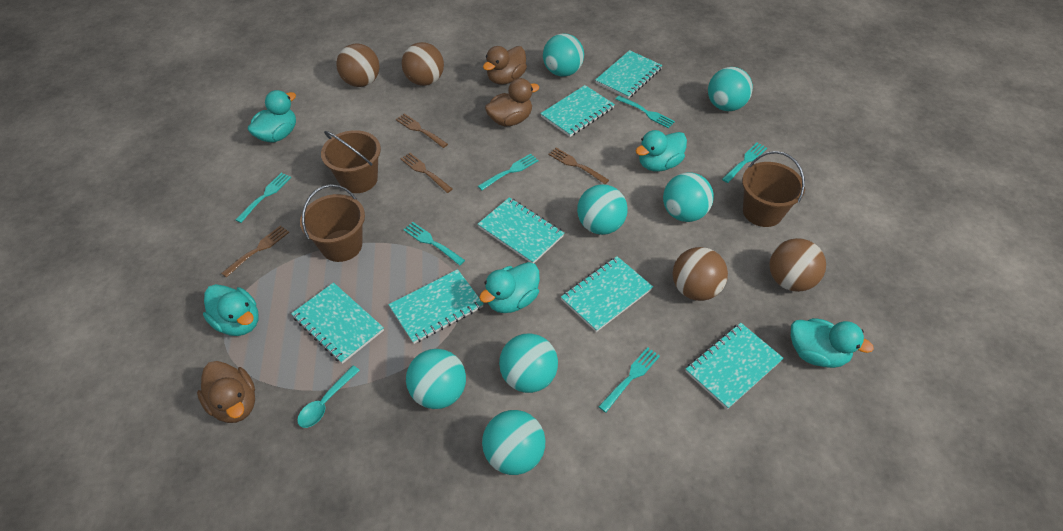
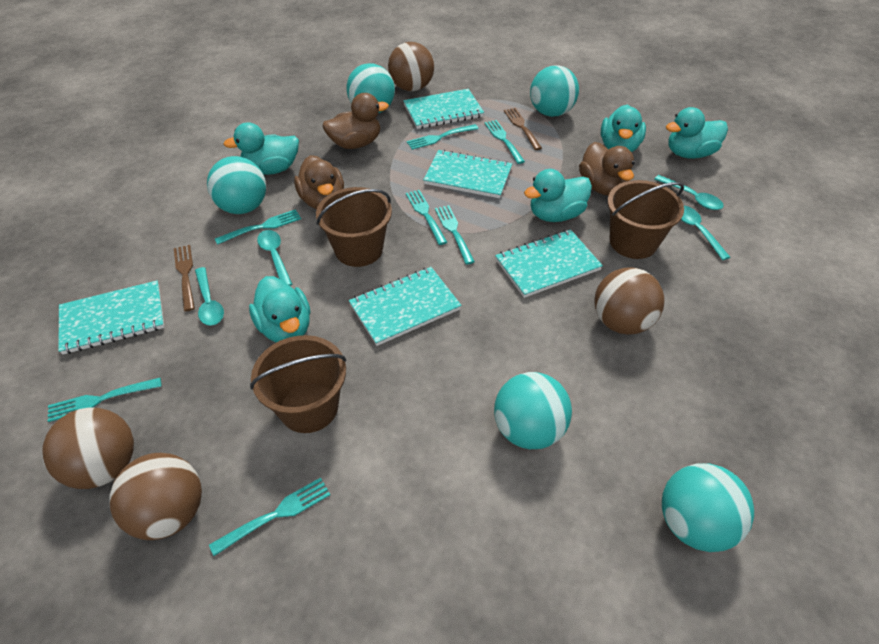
brown fork: 4 -> 2
turquoise ball: 7 -> 5
turquoise fork: 6 -> 7
turquoise notebook: 7 -> 5
turquoise spoon: 1 -> 4

